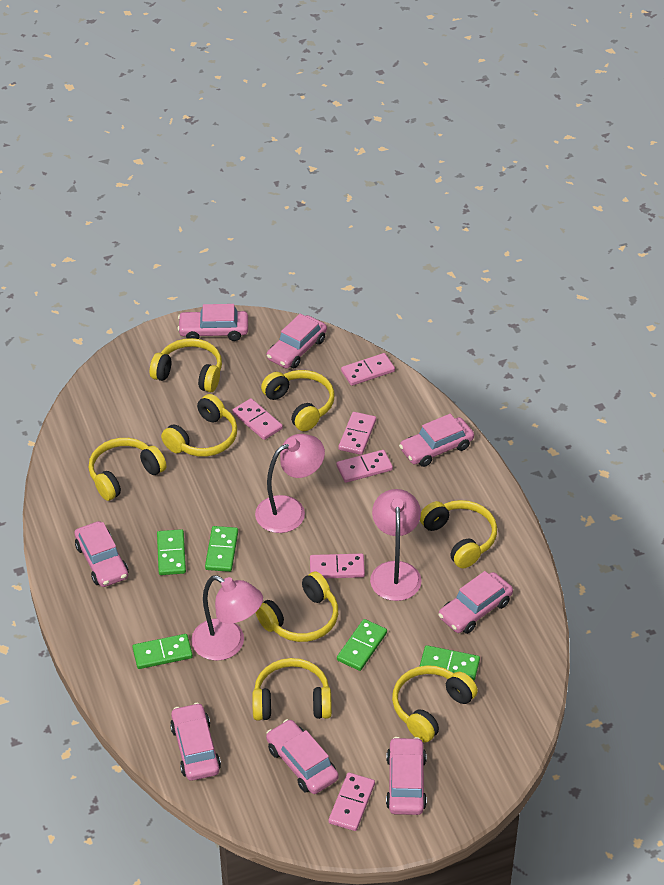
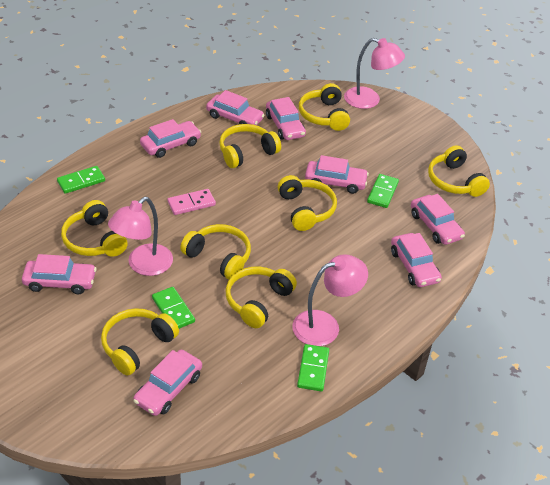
green domino: 5 -> 4
pink domino: 6 -> 1

